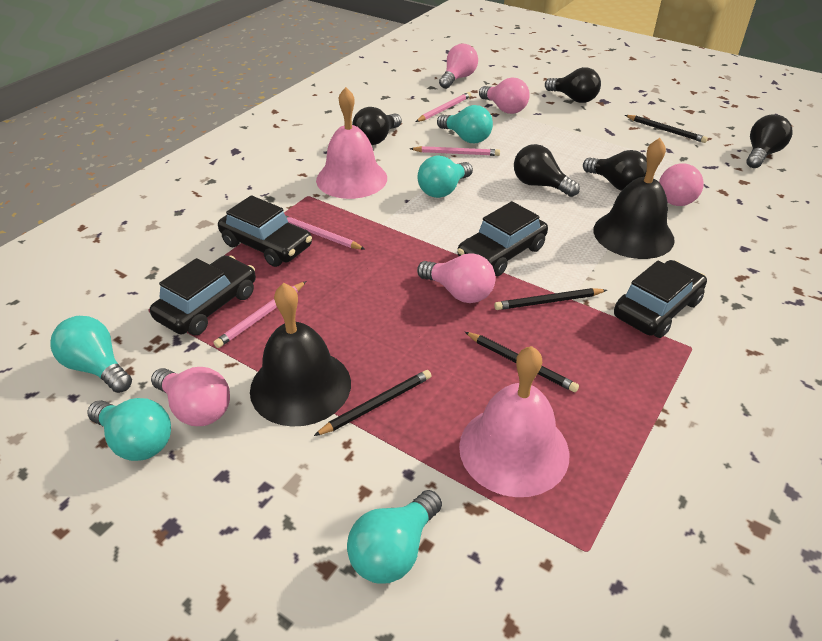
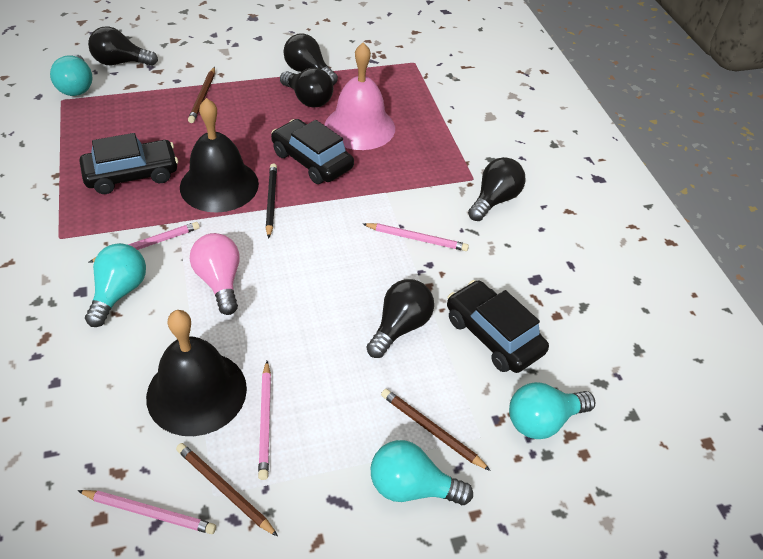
black car: 4 -> 3
black pencil: 4 -> 1
brown pencil: 0 -> 3
pink bell: 2 -> 1
pink light bulb: 5 -> 1
turquoise light bulb: 5 -> 4

